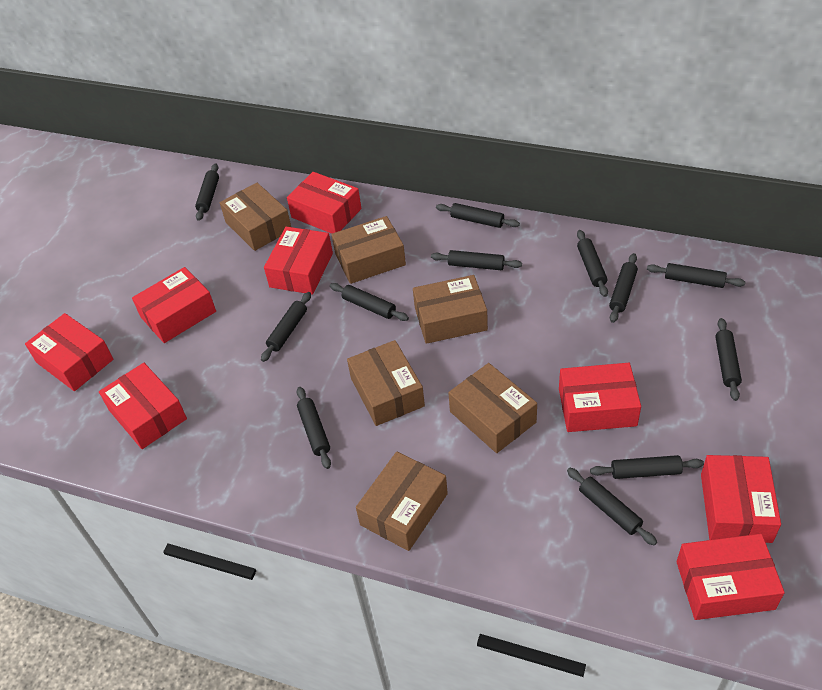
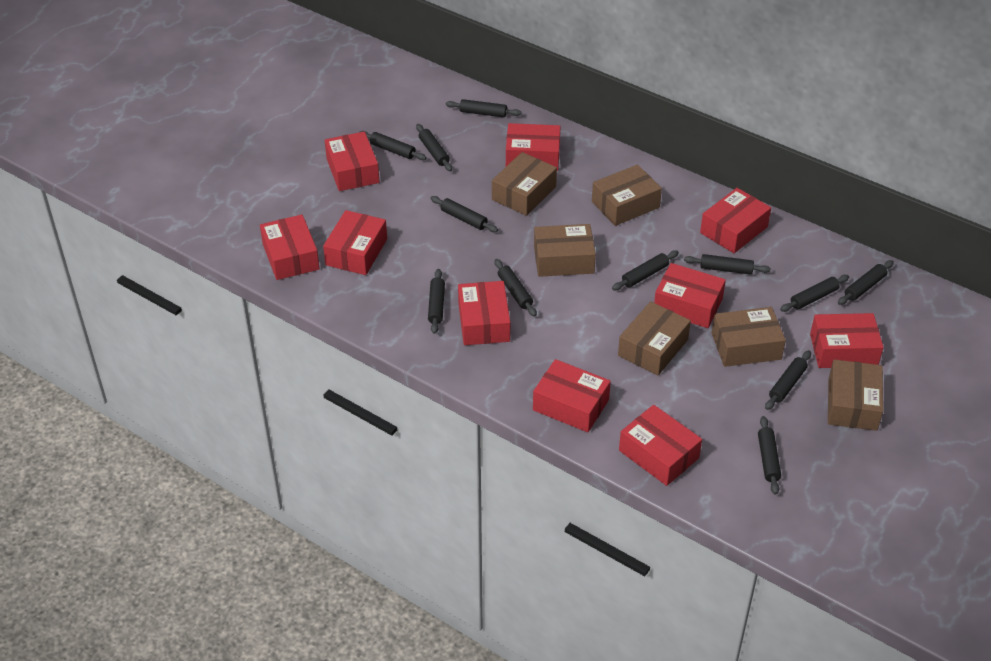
red box: 8 -> 10

